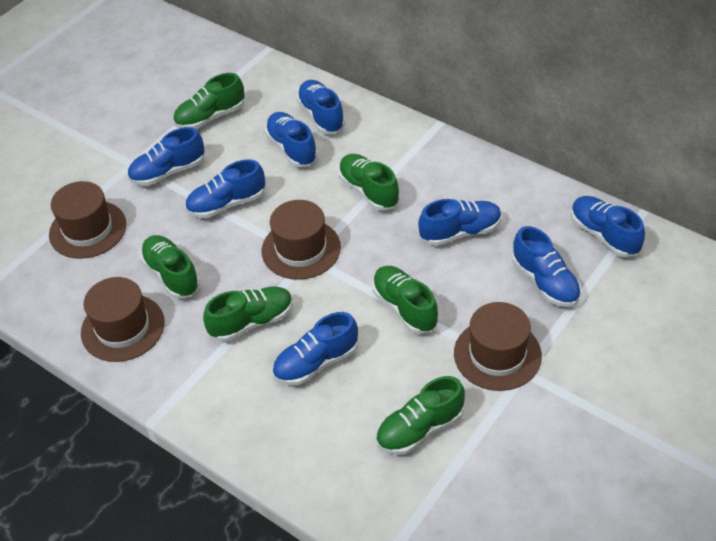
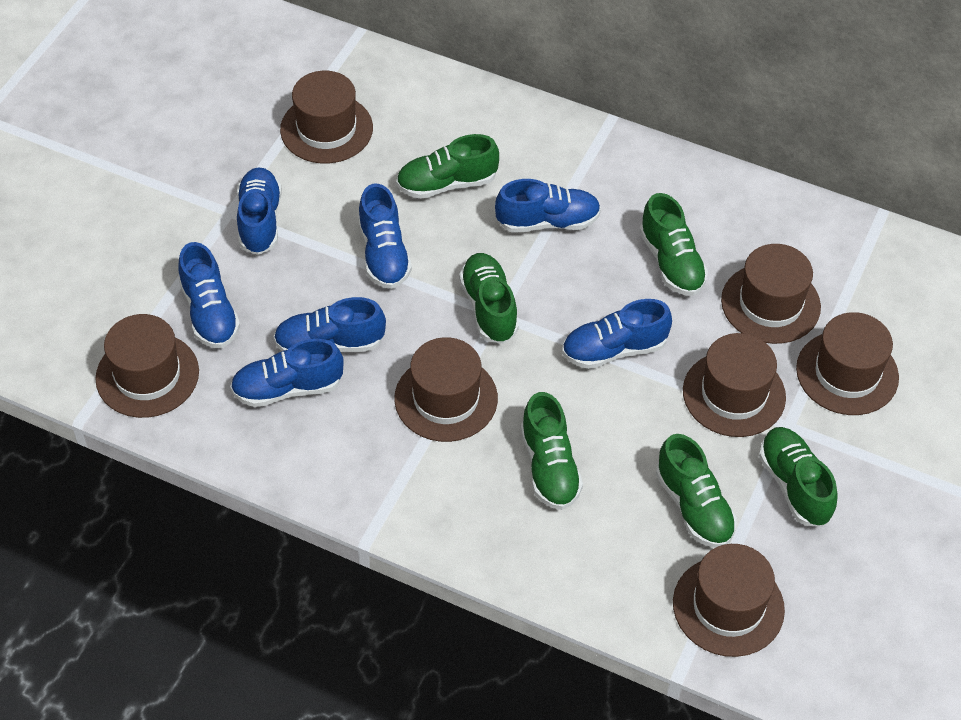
blue shoe: 8 -> 7
brown hat: 4 -> 7

